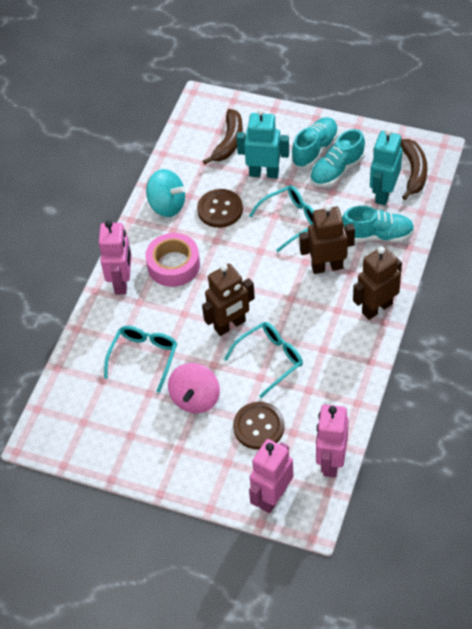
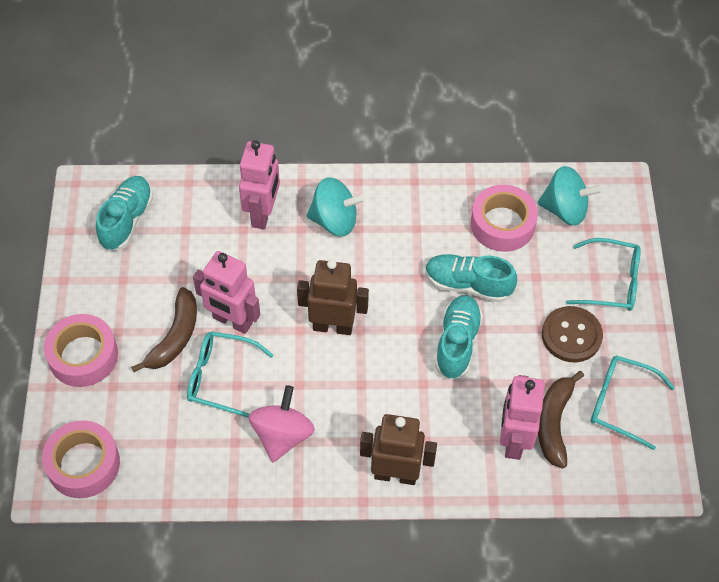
brown button: 2 -> 1
brown robot: 3 -> 2
pink tape: 1 -> 3
turquoise robot: 2 -> 0
turquoise spinning top: 1 -> 2

